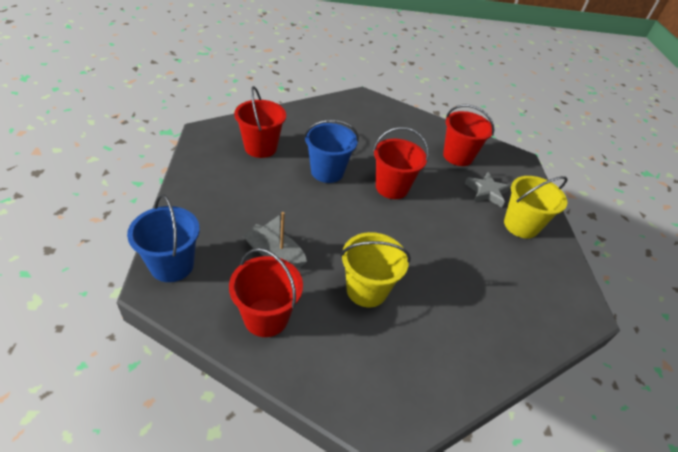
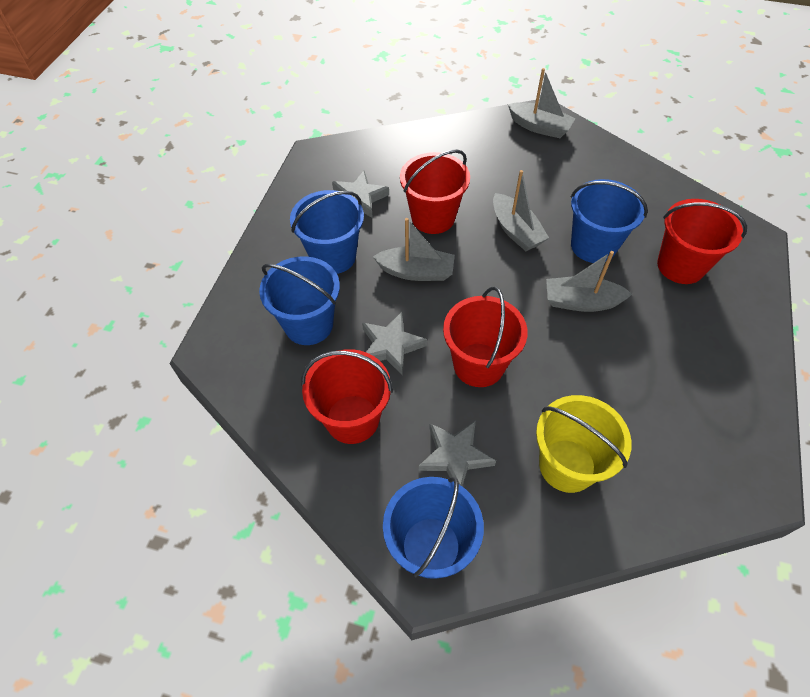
blue bucket: 2 -> 4
grey boat: 1 -> 4
grey star: 1 -> 3
yellow bucket: 2 -> 1

